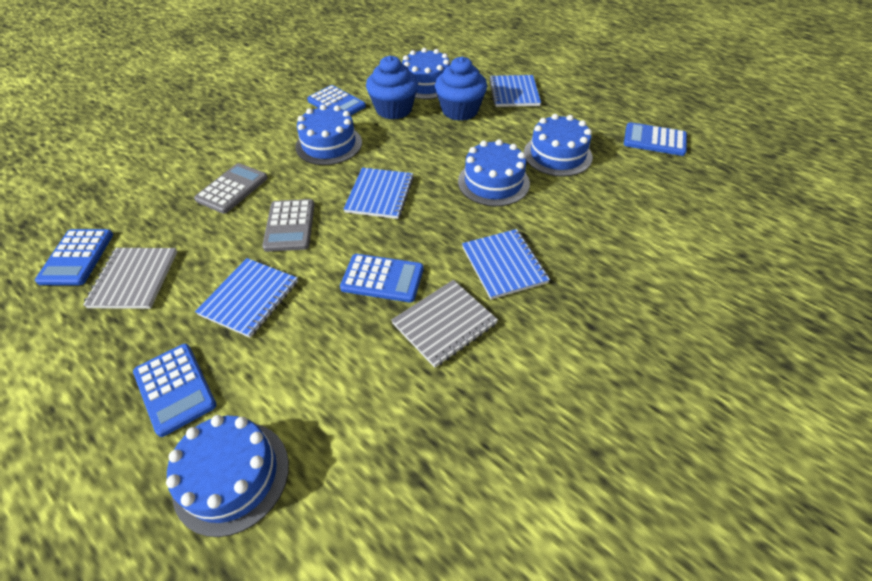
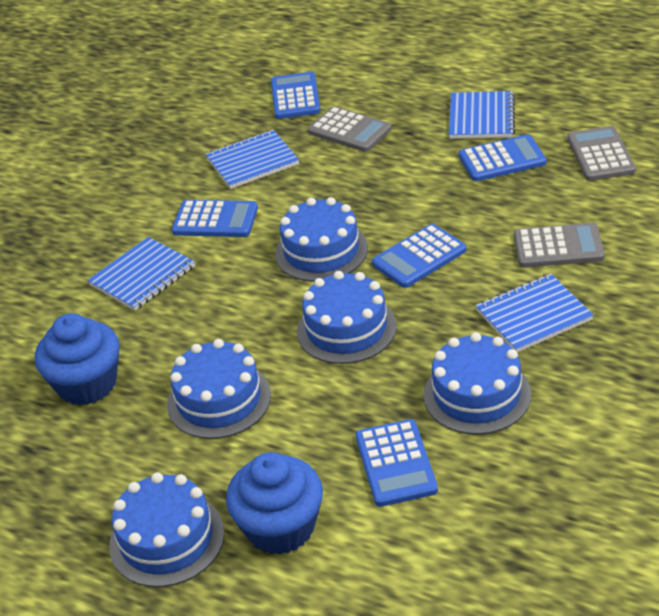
grey calculator: 2 -> 3
grey notebook: 2 -> 0

